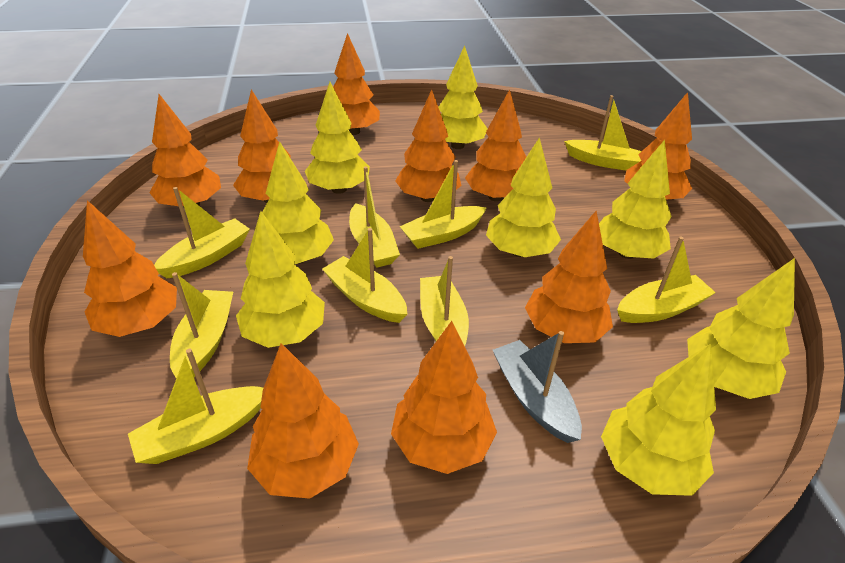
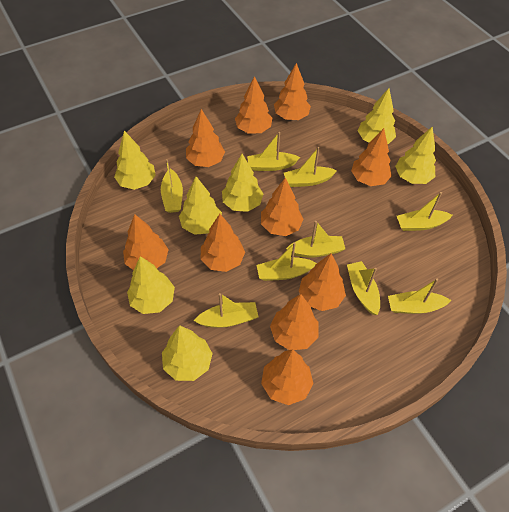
grey boat: 1 -> 0
yellow tree: 8 -> 7

